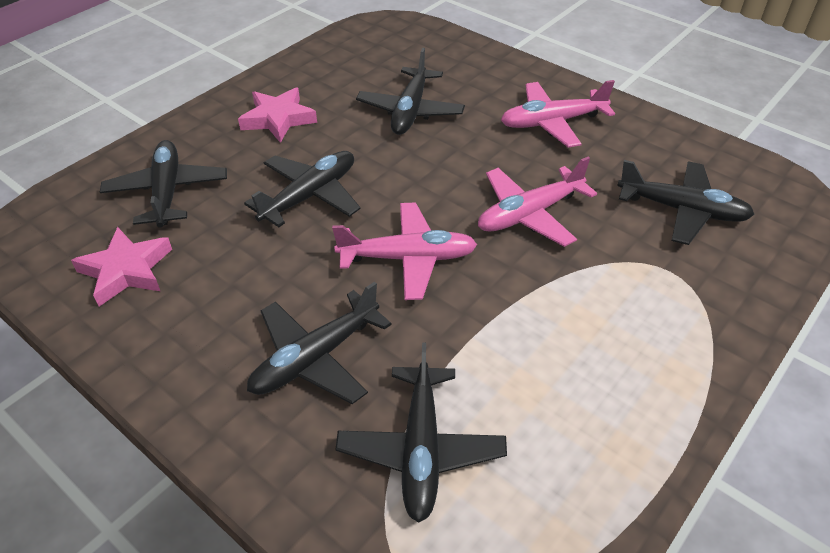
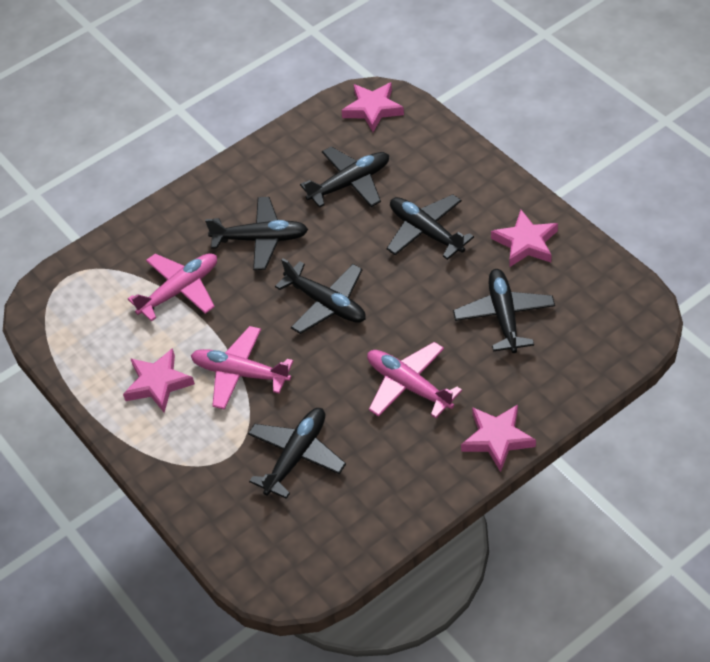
pink star: 2 -> 4

